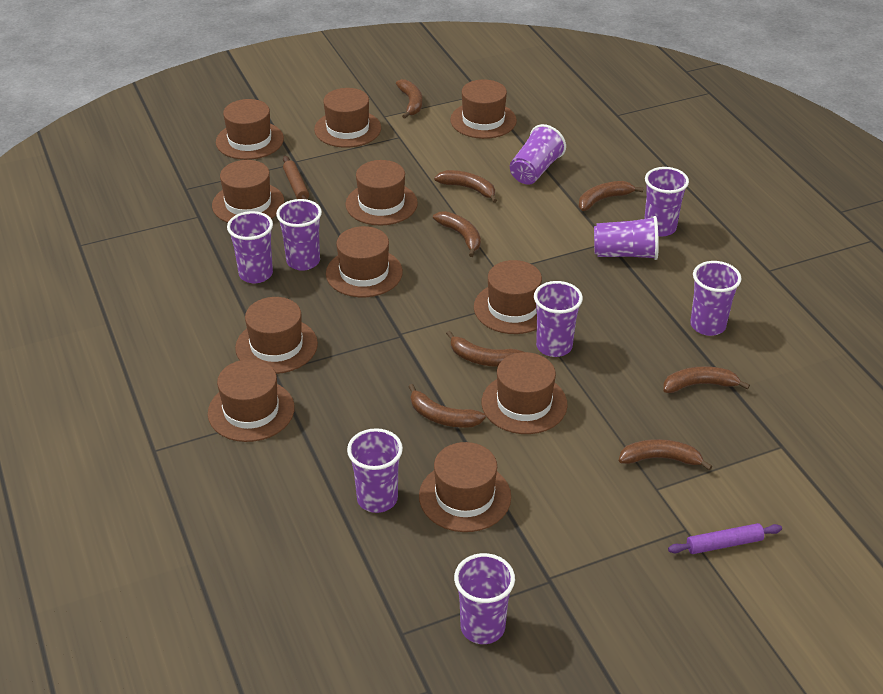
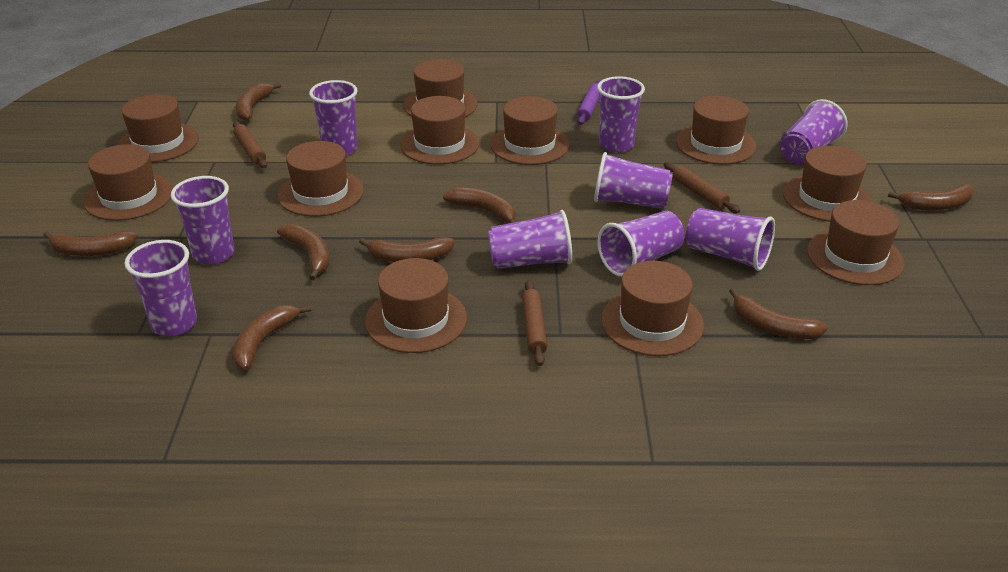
brown rolling pin: 1 -> 3

